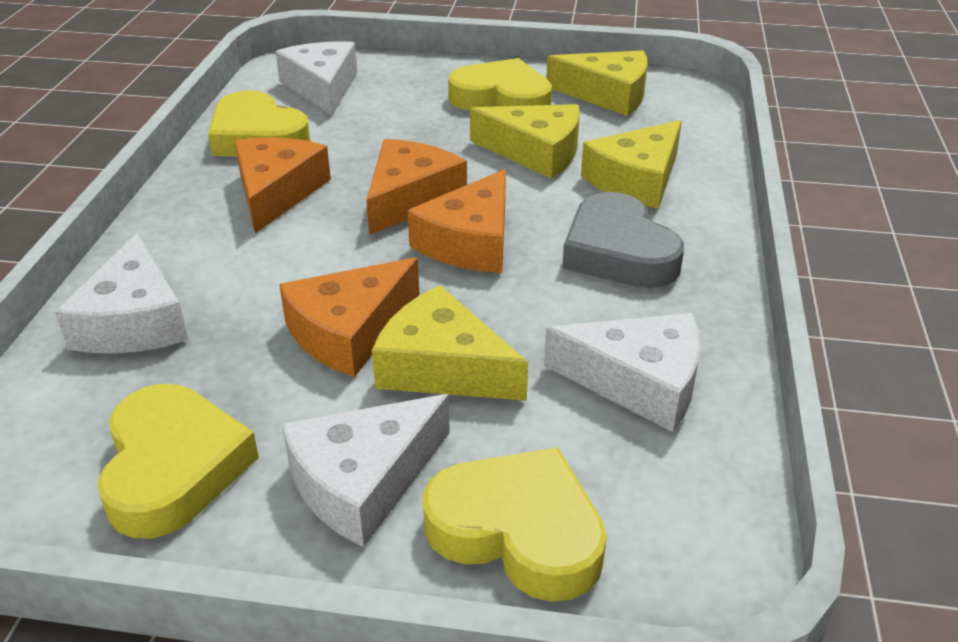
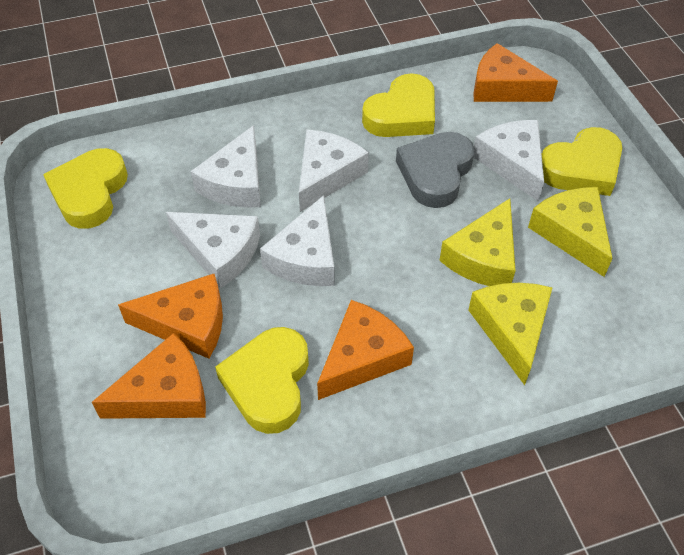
white cheese: 4 -> 5
yellow cheese: 4 -> 3

